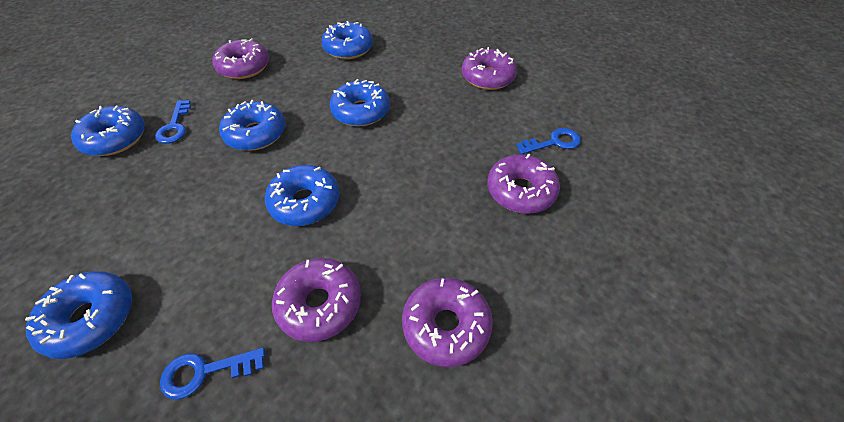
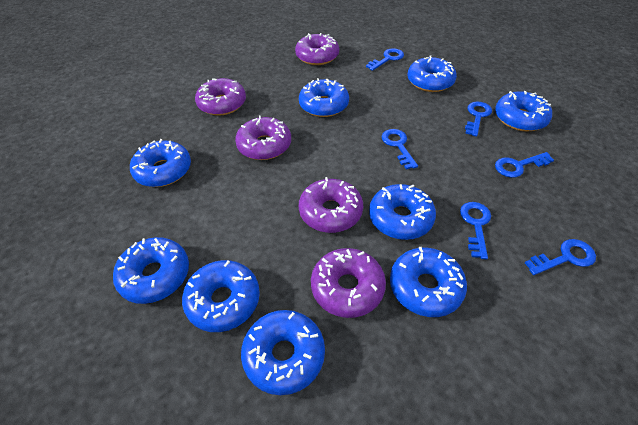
blue donut: 6 -> 9
blue key: 3 -> 6

